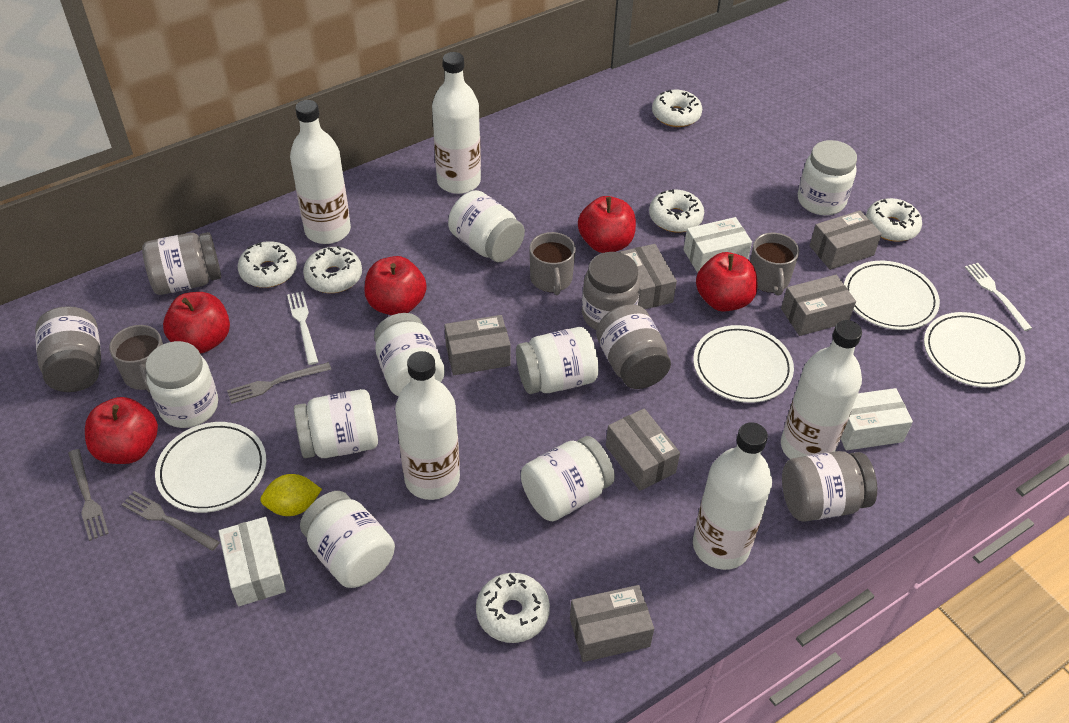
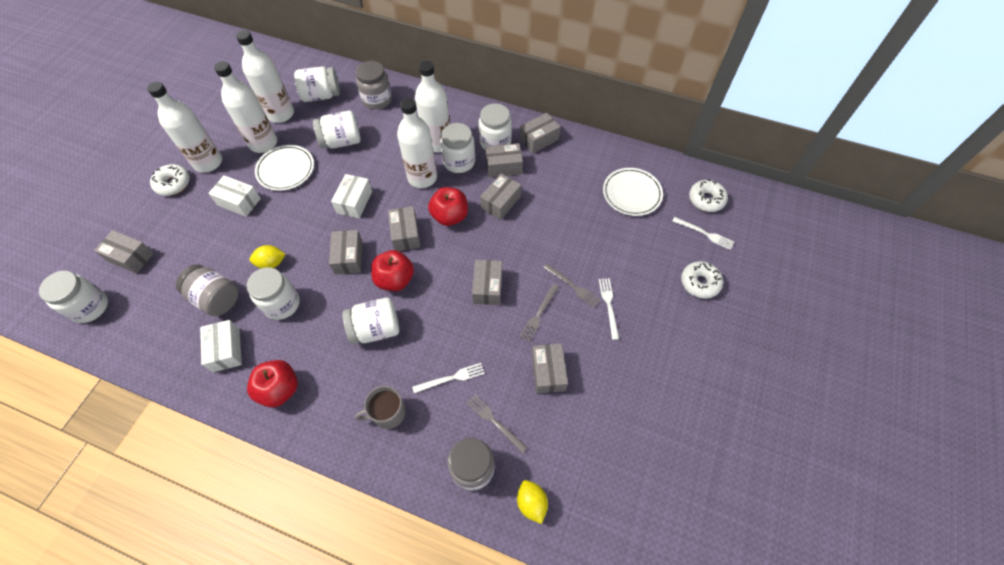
grey box: 6 -> 8
grey jar: 5 -> 3
grey mug: 3 -> 1
red apple: 5 -> 3
white donut: 6 -> 3
white fork: 2 -> 3
white jar: 8 -> 7
white plate: 4 -> 2
yellow lemon: 1 -> 2

